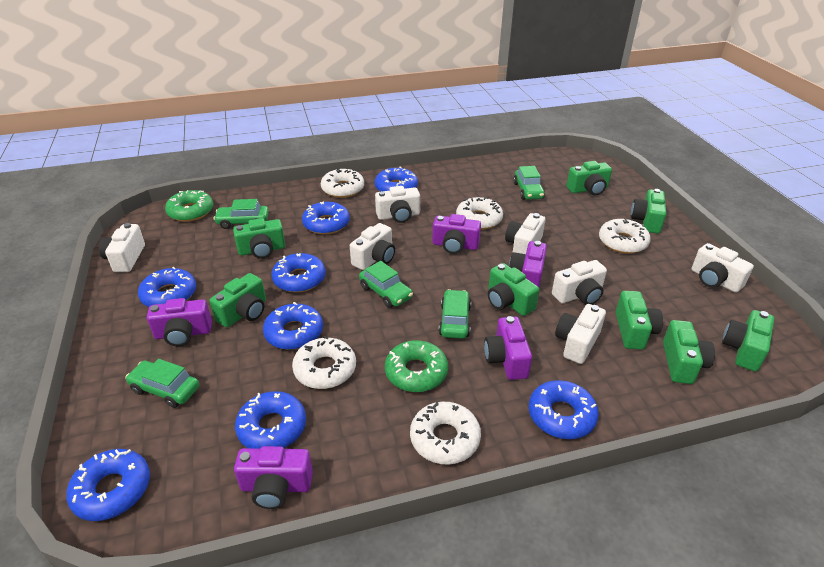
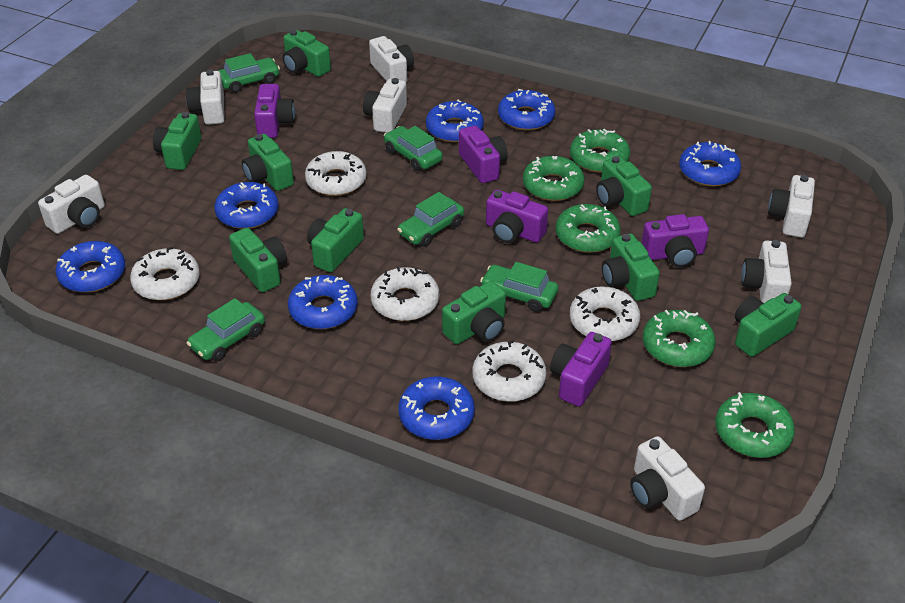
blue donut: 8 -> 7
green camera: 8 -> 9
green donut: 2 -> 5

